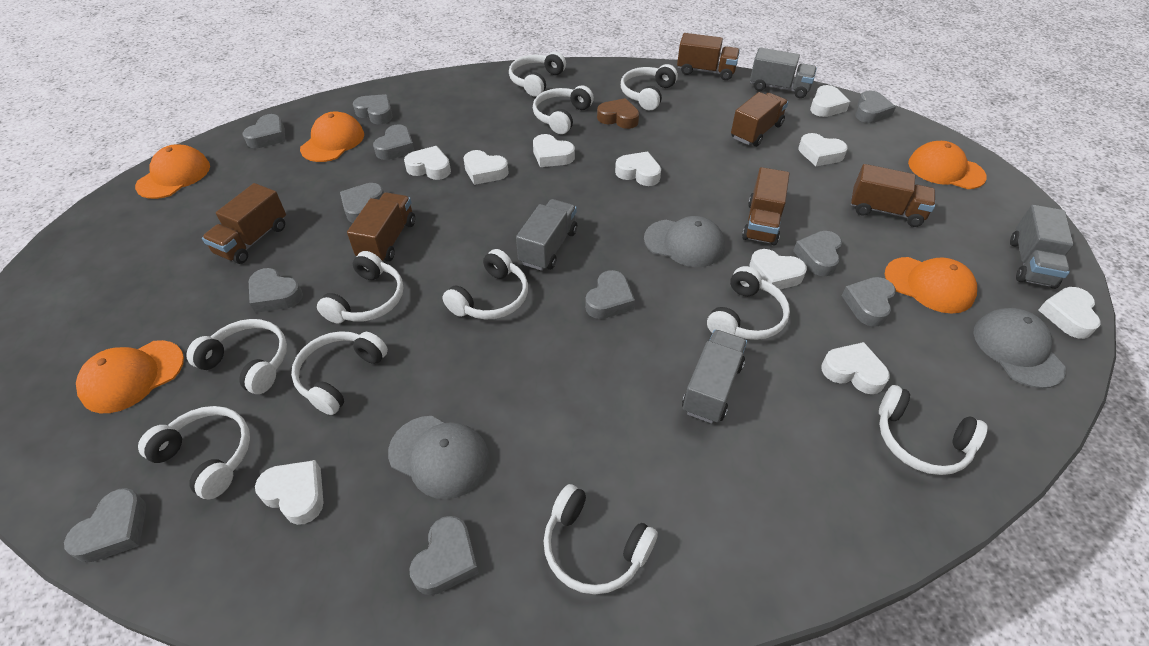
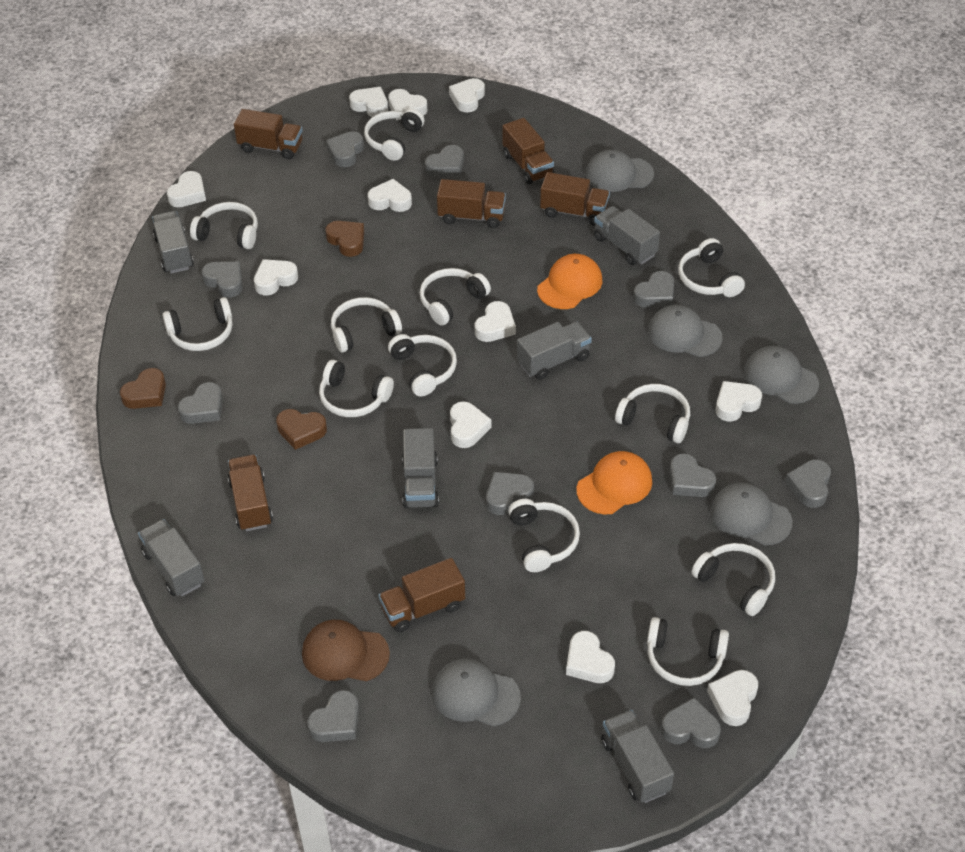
brown cap: 0 -> 1
brown heart: 1 -> 3
grey cap: 3 -> 5
grey heart: 11 -> 10
grey truck: 4 -> 6
orange cap: 5 -> 2
white headphones: 11 -> 12
white heart: 10 -> 11

